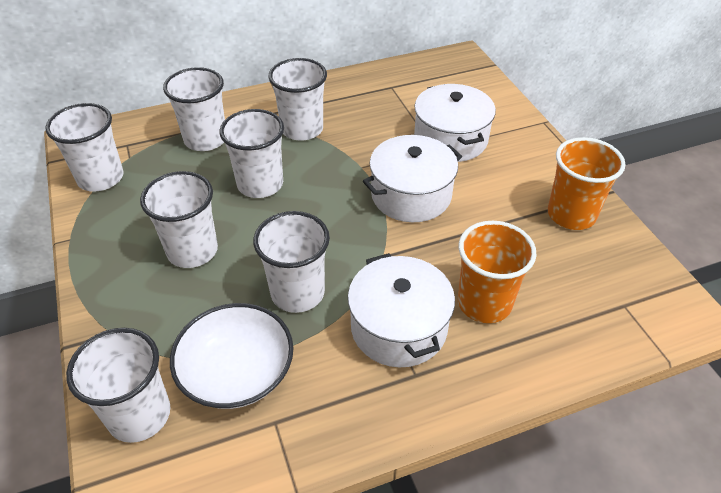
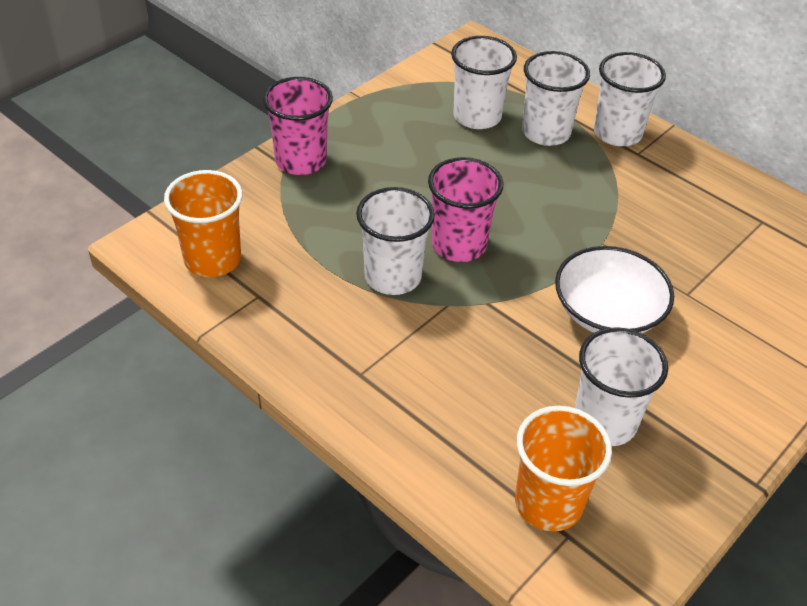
pink cup: 0 -> 2
white cup: 7 -> 5
white pot: 3 -> 0

